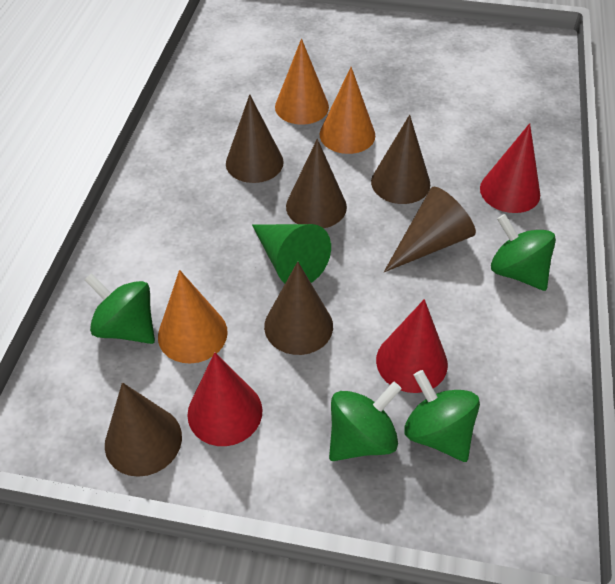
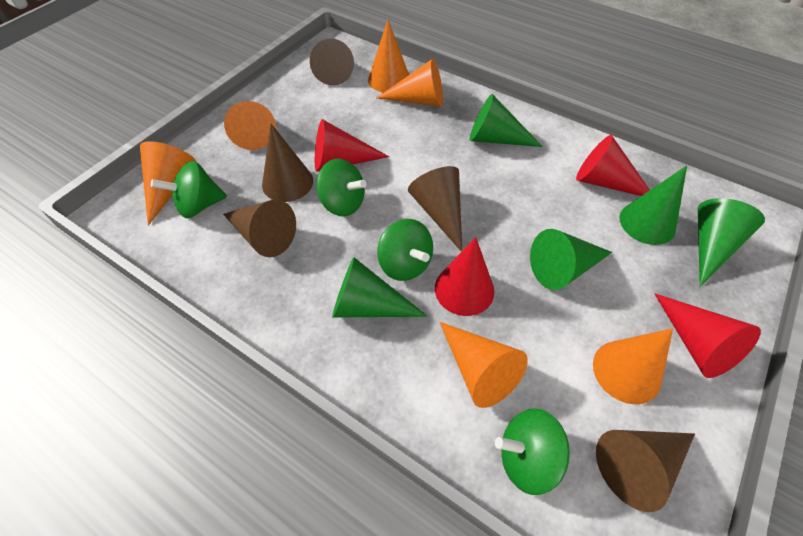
brown cone: 6 -> 5
green cone: 1 -> 5
orange cone: 3 -> 6
red cone: 3 -> 4

